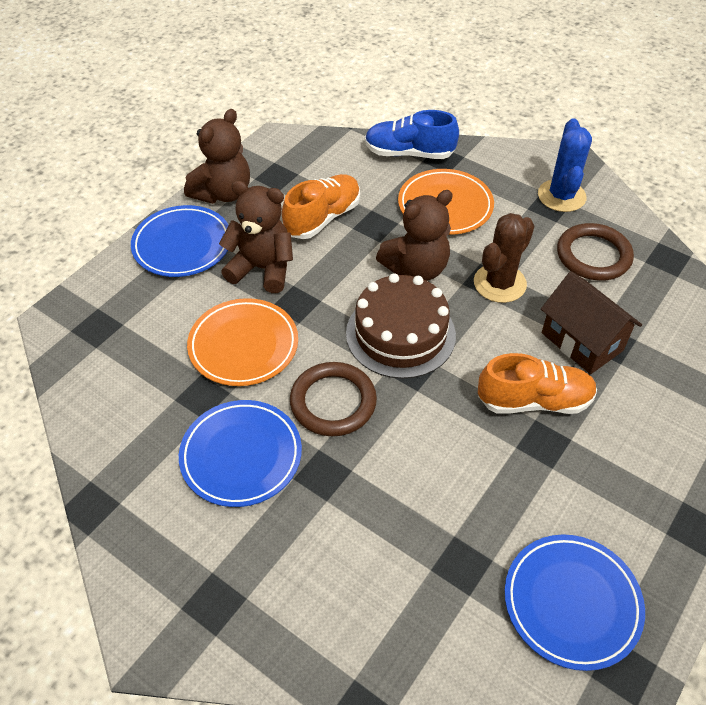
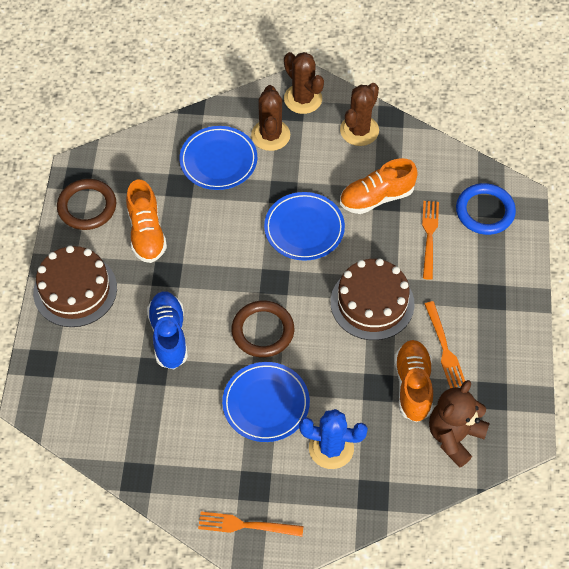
blue ring: 0 -> 1
brown cactus: 1 -> 3
brown cake: 1 -> 2
brown house: 1 -> 0
brown teddy bear: 3 -> 1
orange fork: 0 -> 3
orange plate: 2 -> 0
orange shoe: 2 -> 3

